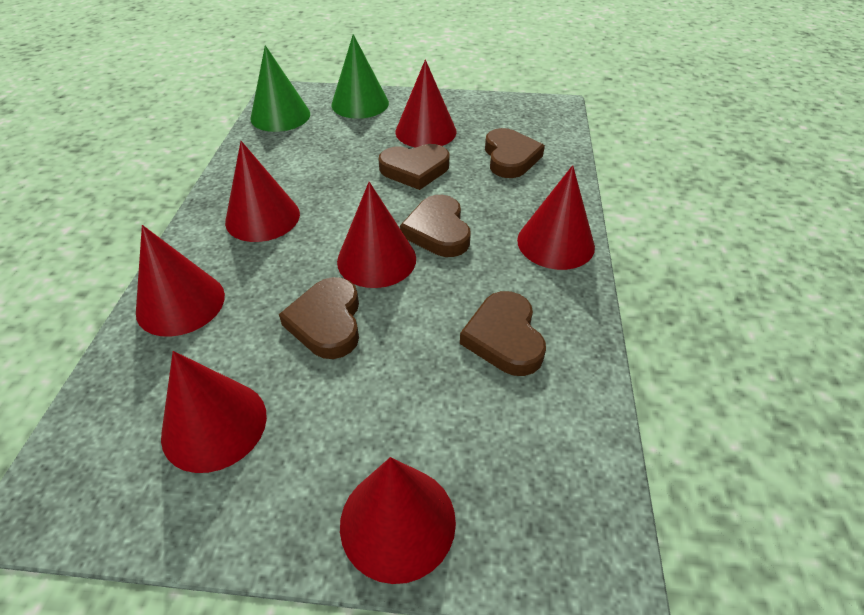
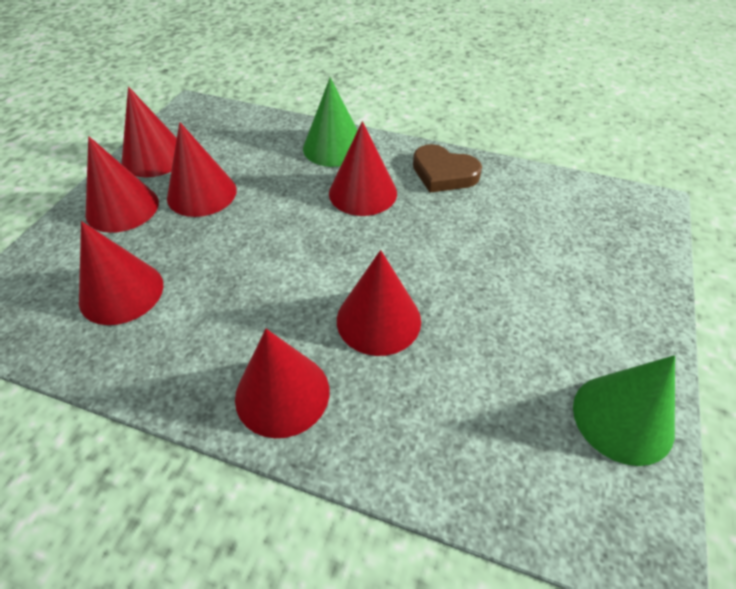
brown heart: 5 -> 1

